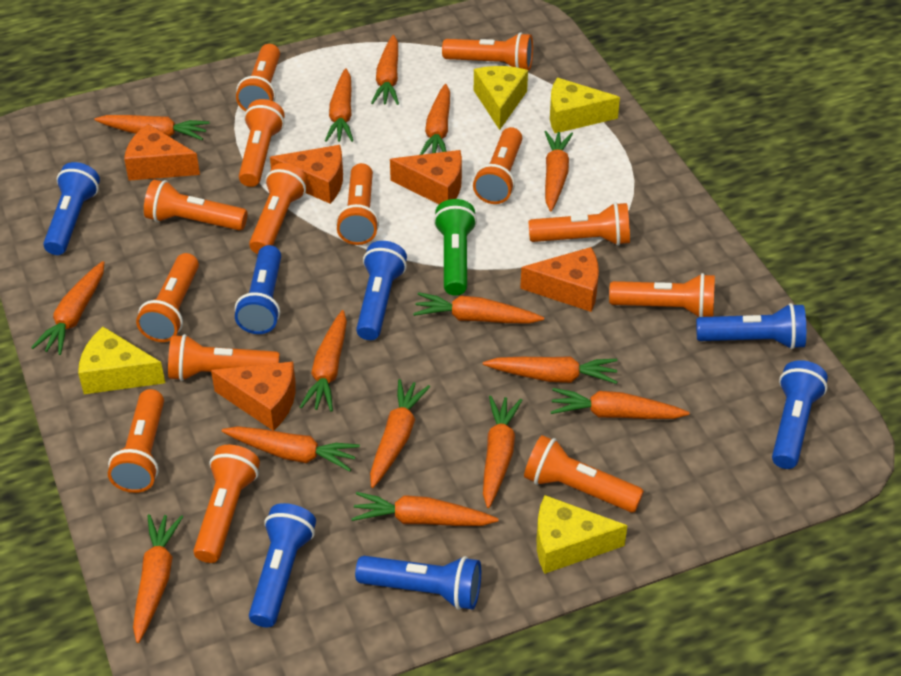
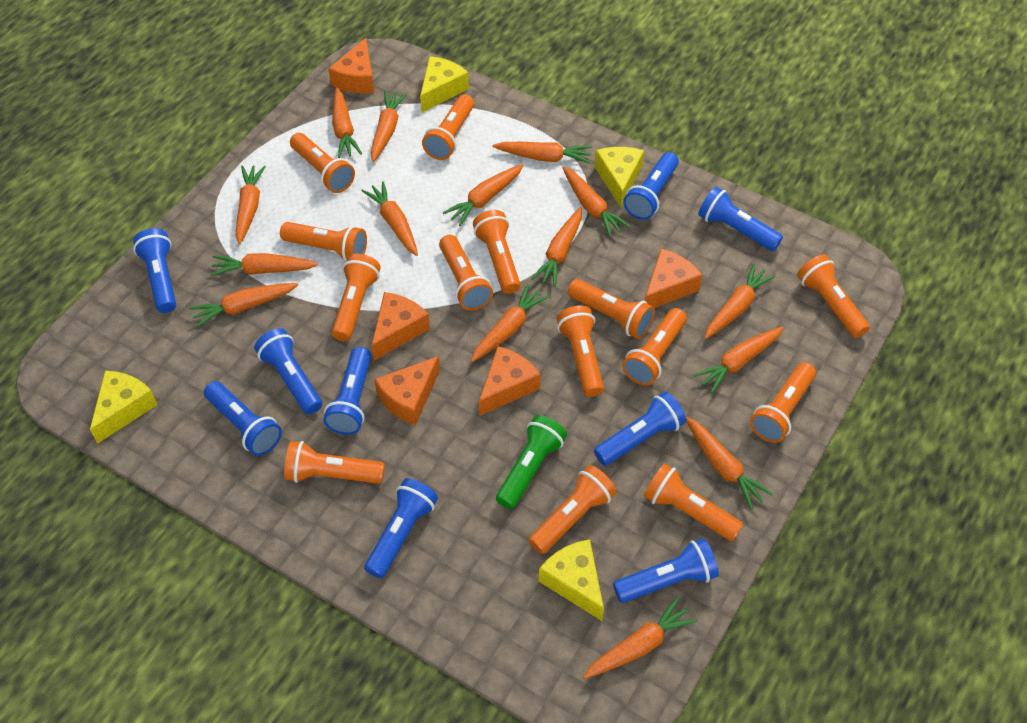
blue flashlight: 7 -> 9

